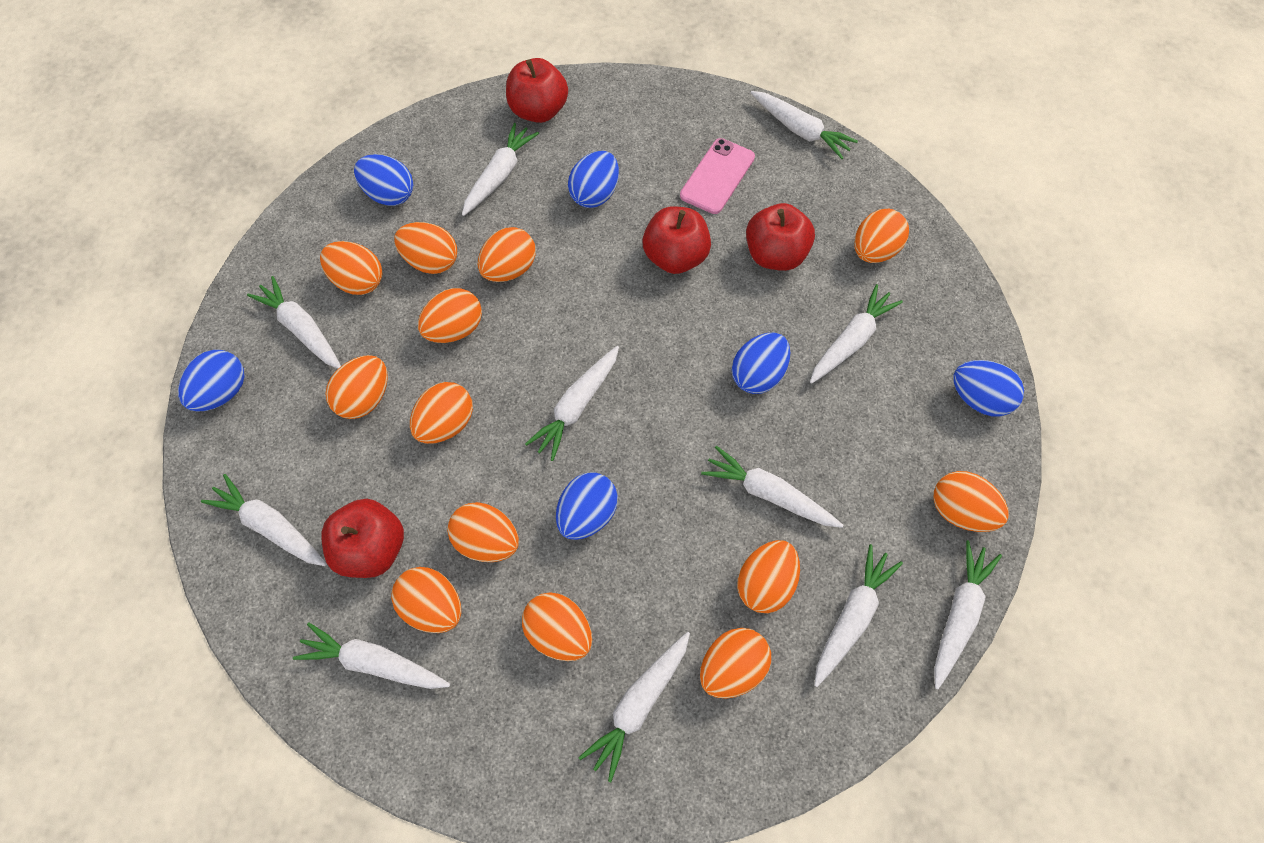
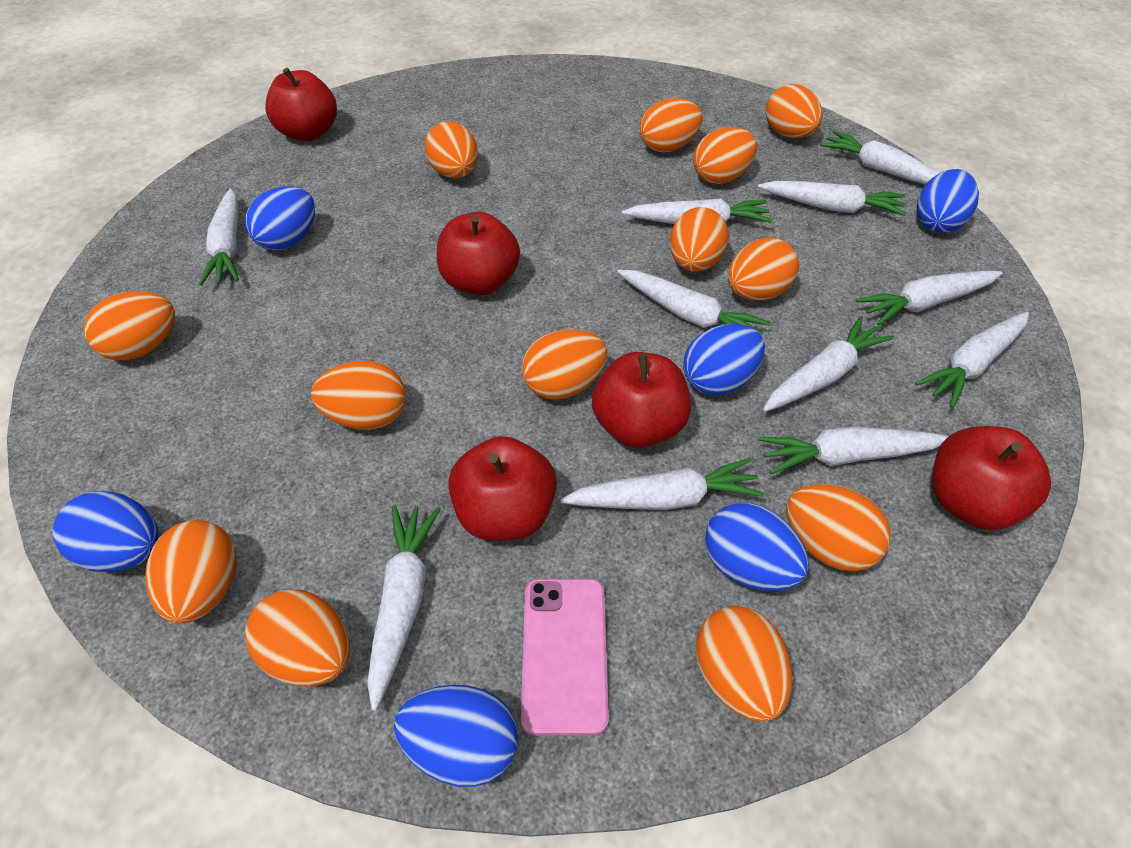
red apple: 4 -> 5

